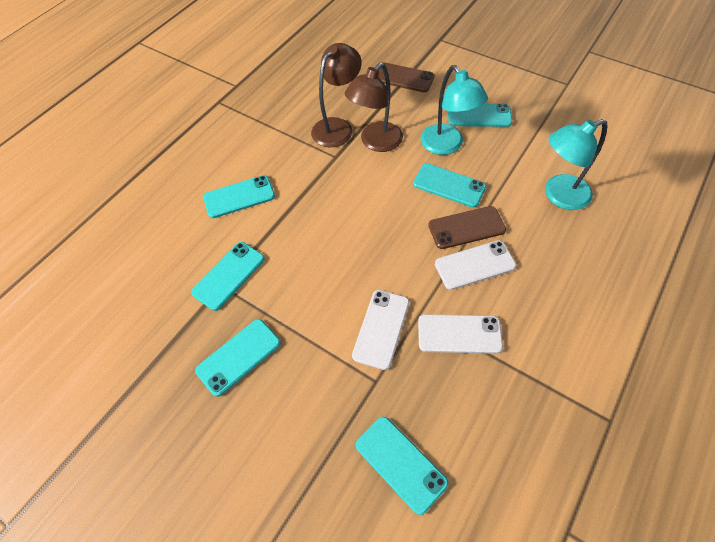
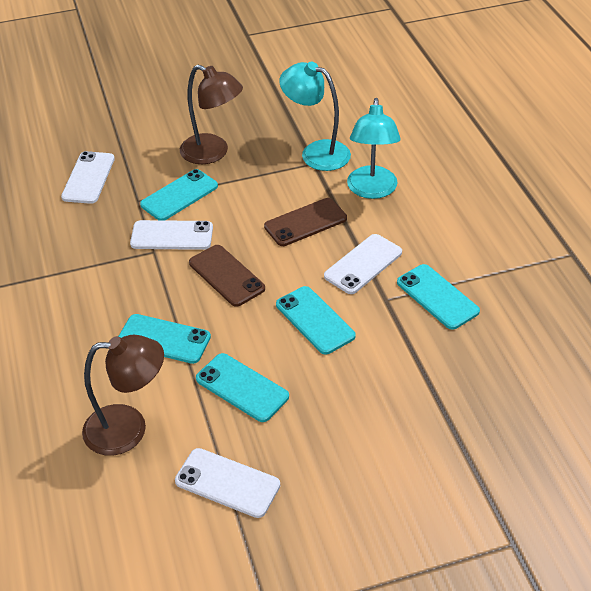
turquoise phone: 6 -> 5
white phone: 3 -> 4

